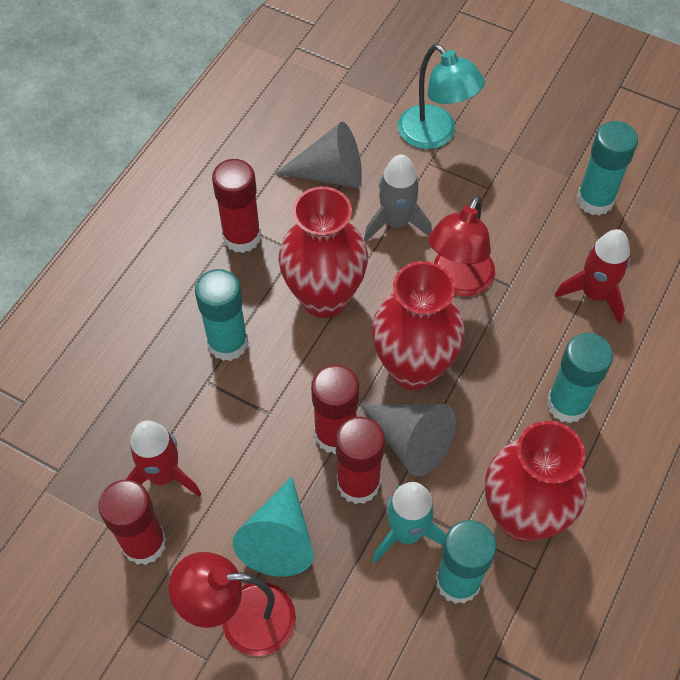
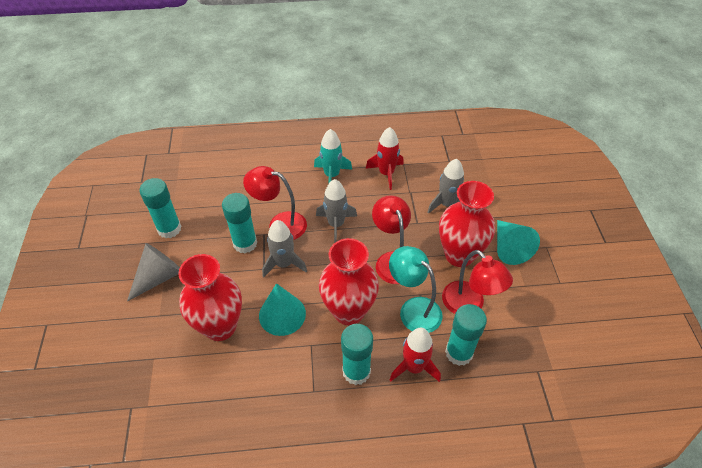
grey cone: 2 -> 1
grey rocket: 1 -> 3
red glue stick: 4 -> 0
red lamp: 2 -> 3
turquoise cone: 1 -> 2

